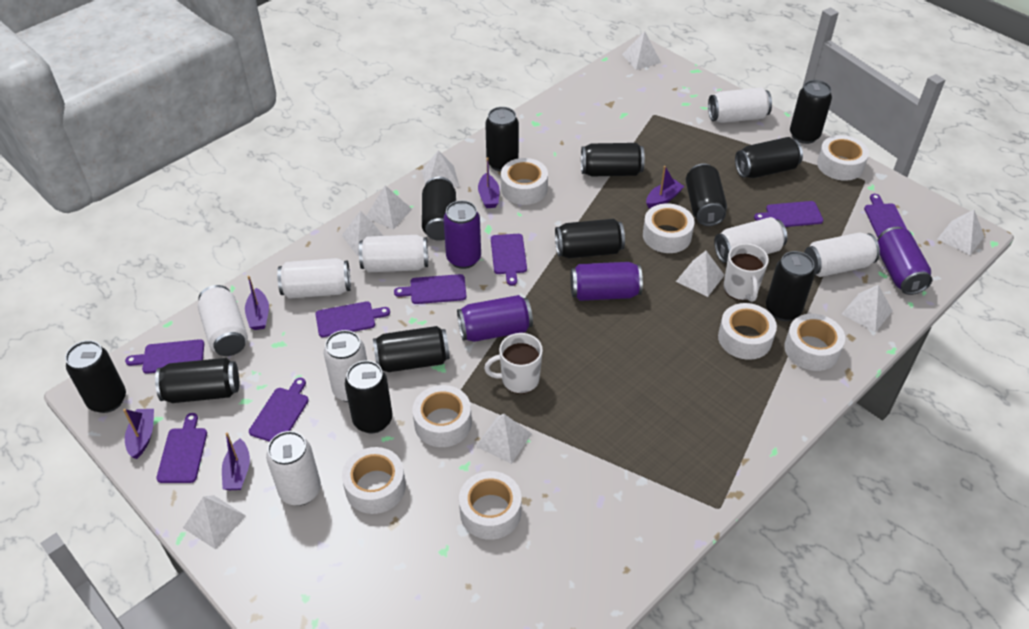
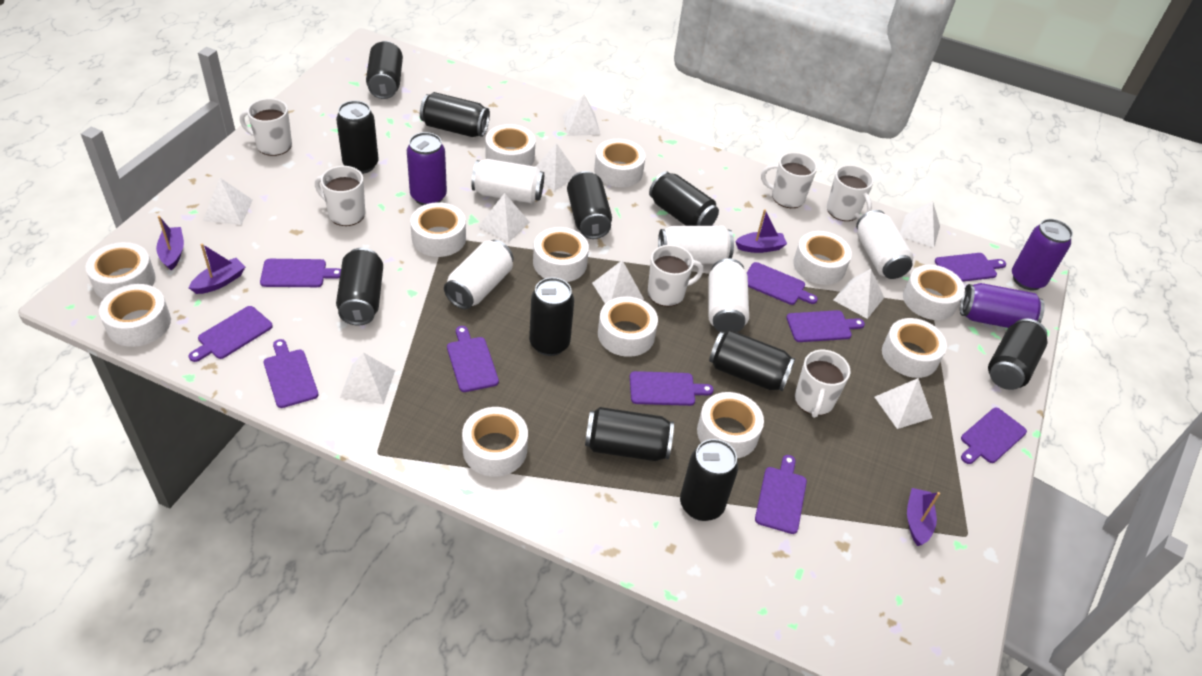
black can: 12 -> 11
purple boat: 5 -> 4
purple can: 4 -> 3
purple cutting board: 8 -> 10
white can: 8 -> 5
white mug: 2 -> 6
white tape: 8 -> 12

